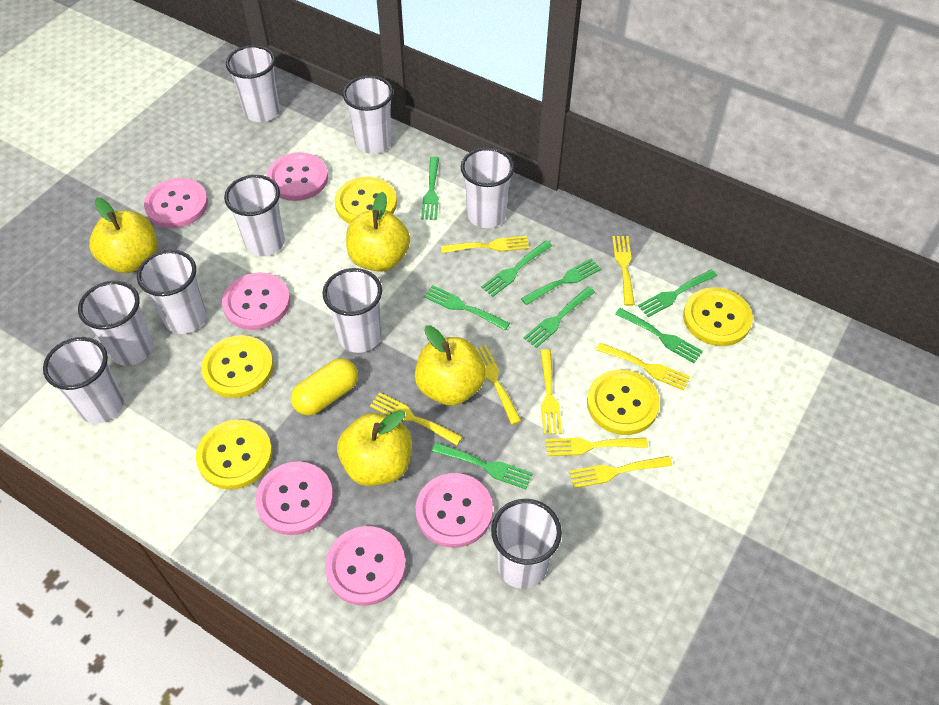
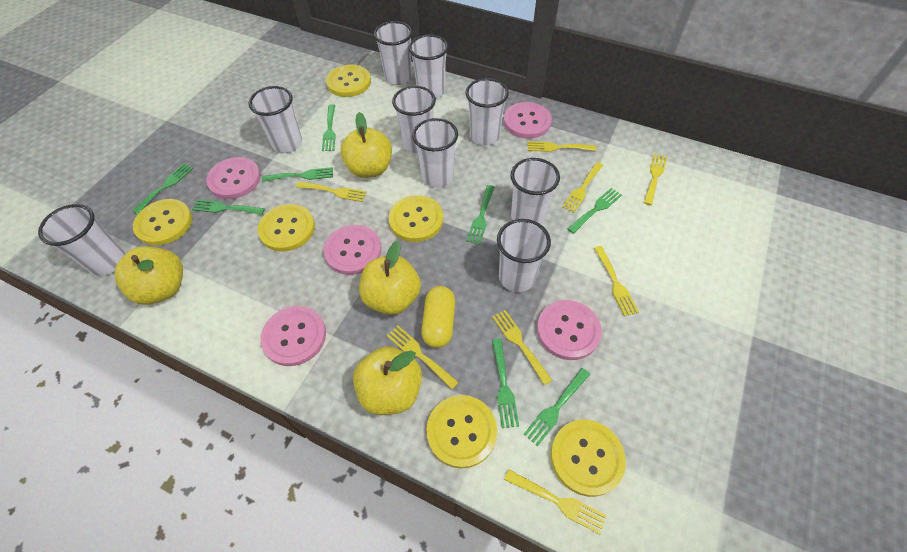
pink button: 6 -> 5
yellow button: 5 -> 6

